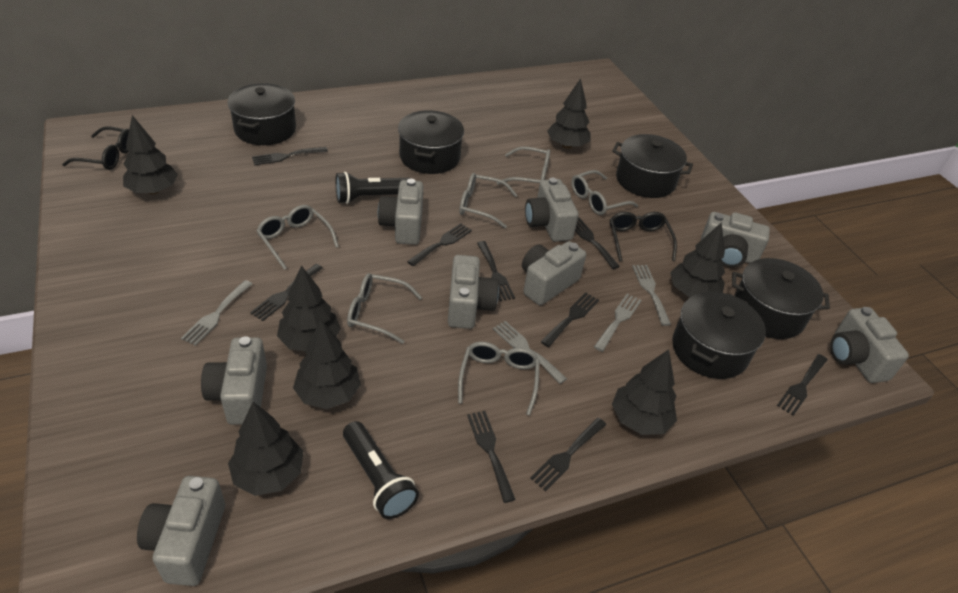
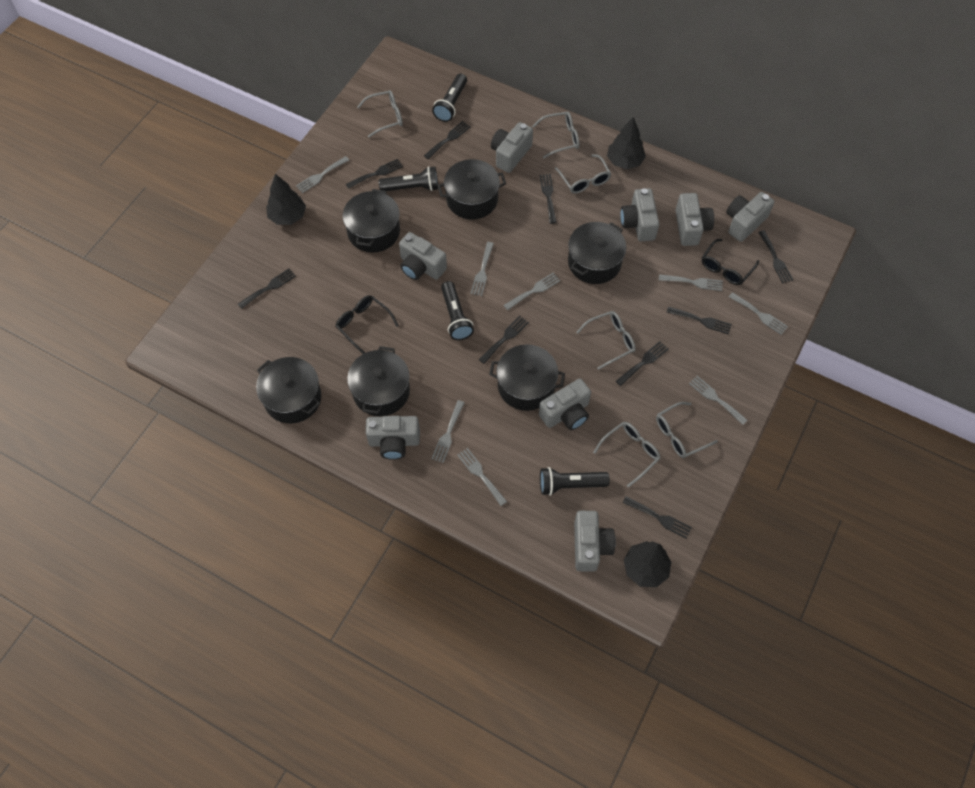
black flashlight: 2 -> 4
black pot: 5 -> 6
black tree: 7 -> 3
grey fork: 4 -> 8

